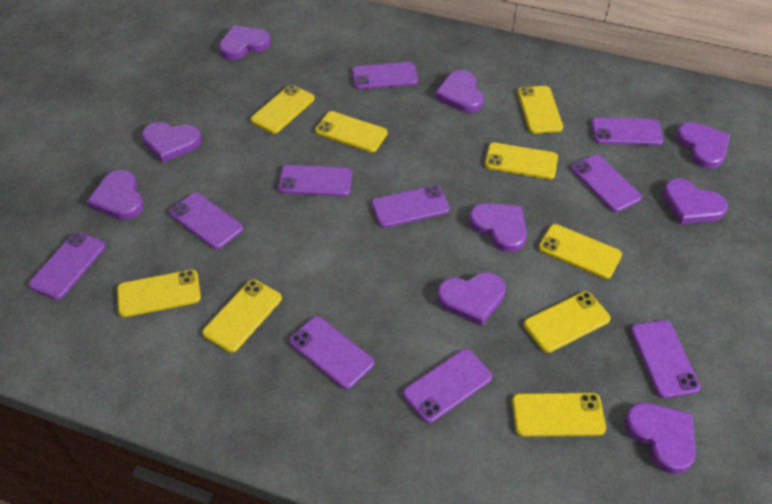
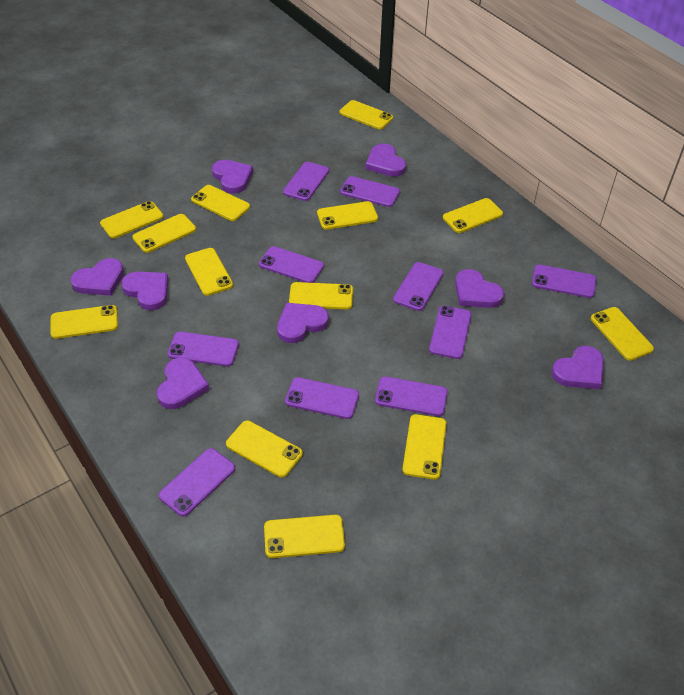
purple heart: 9 -> 8
yellow phone: 9 -> 13

